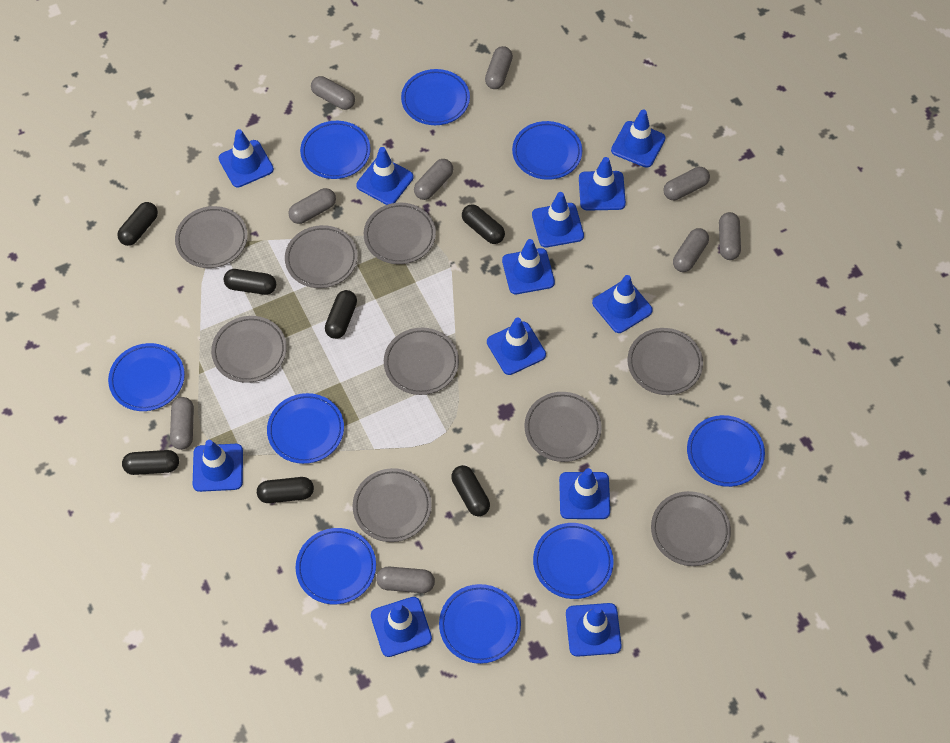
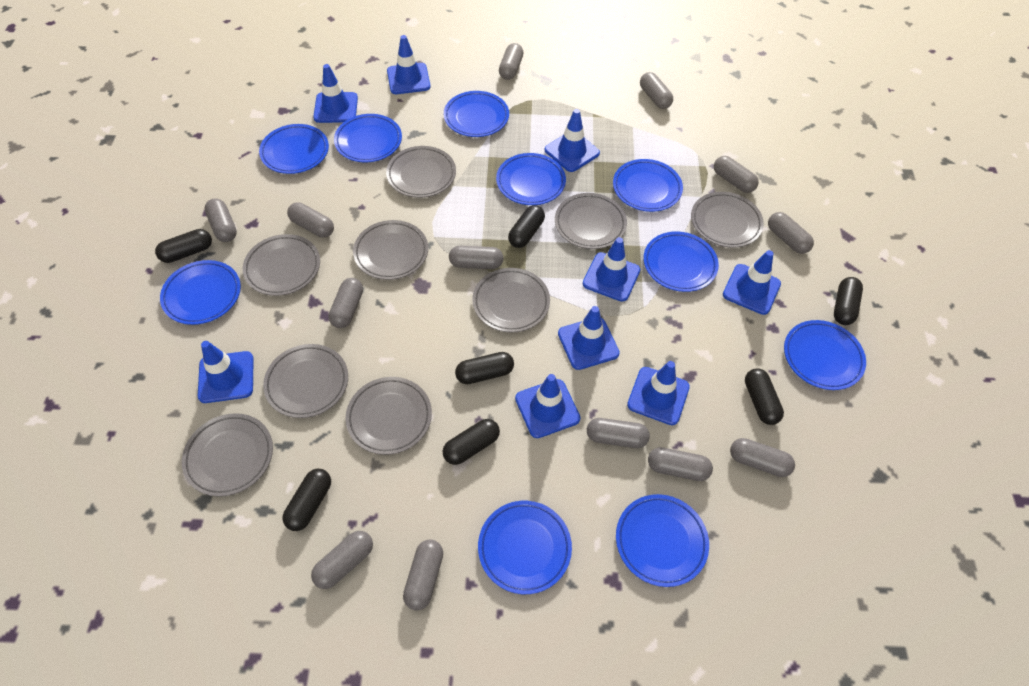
blue plate: 9 -> 10
blue traffic cone: 12 -> 9
grey capsule: 9 -> 13

